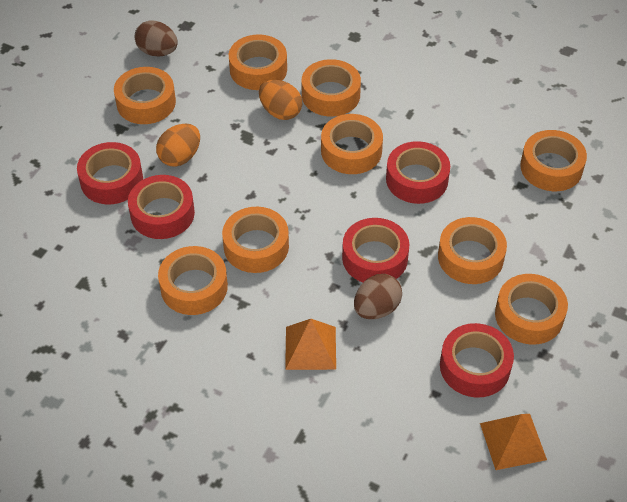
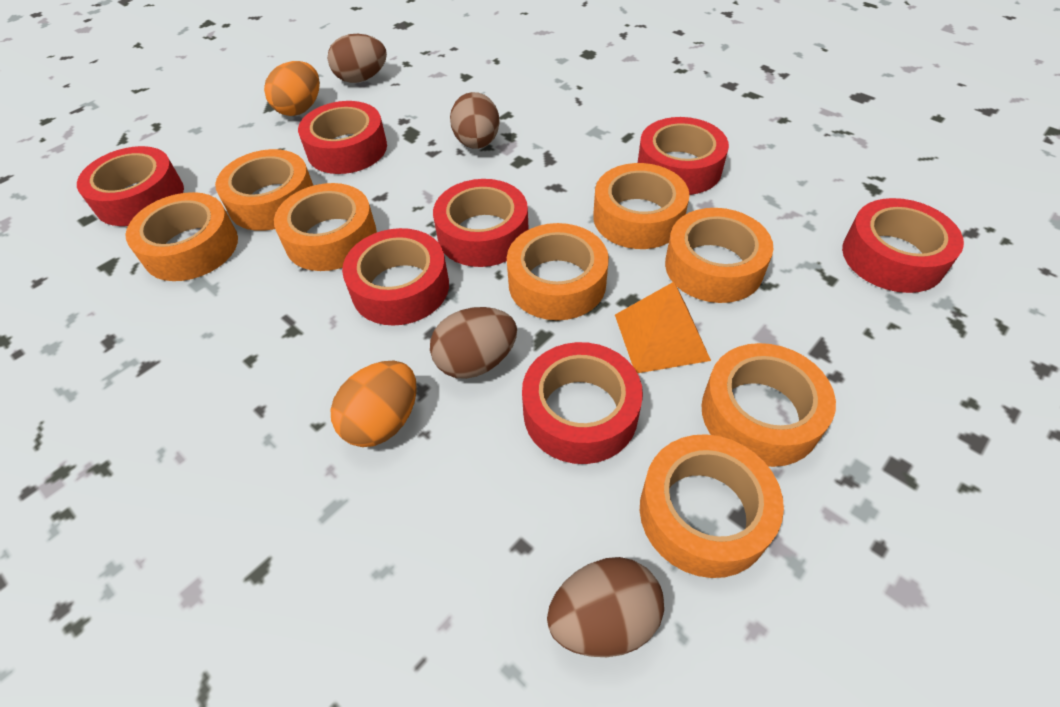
brown egg: 2 -> 4
orange pyramid: 2 -> 1
orange tape: 9 -> 8
red tape: 5 -> 7

